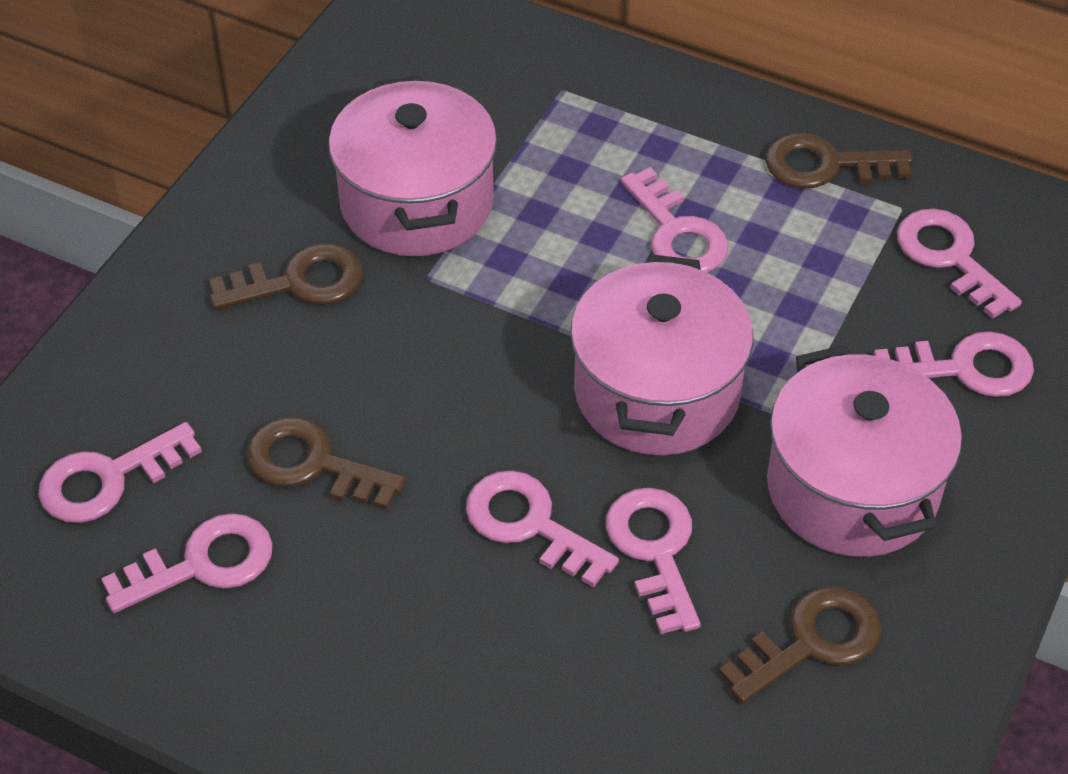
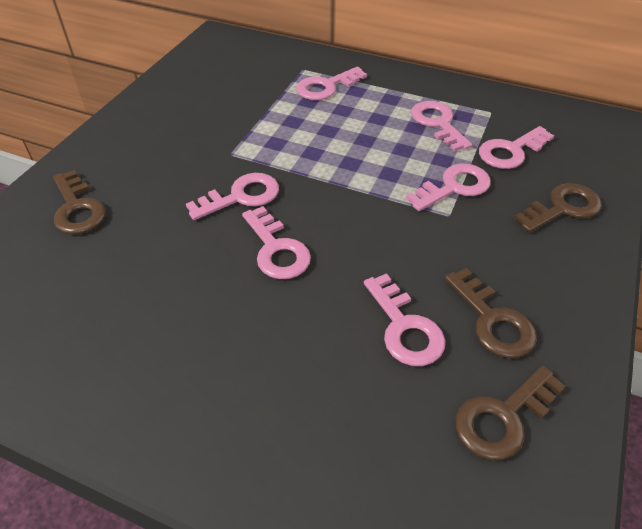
pink pot: 3 -> 0

